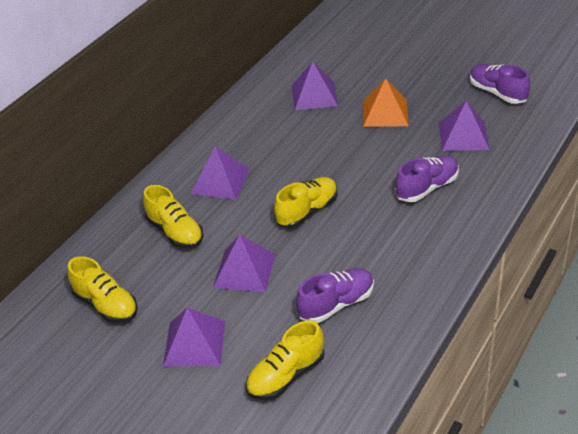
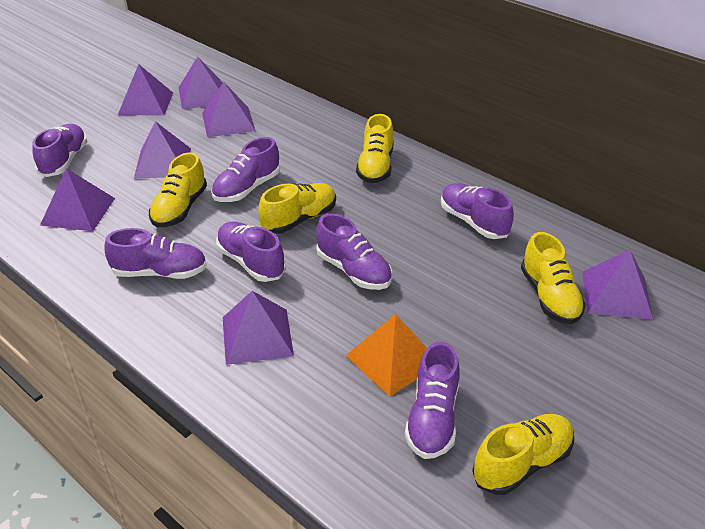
purple pyramid: 5 -> 7
purple shoe: 3 -> 7
yellow shoe: 4 -> 5

